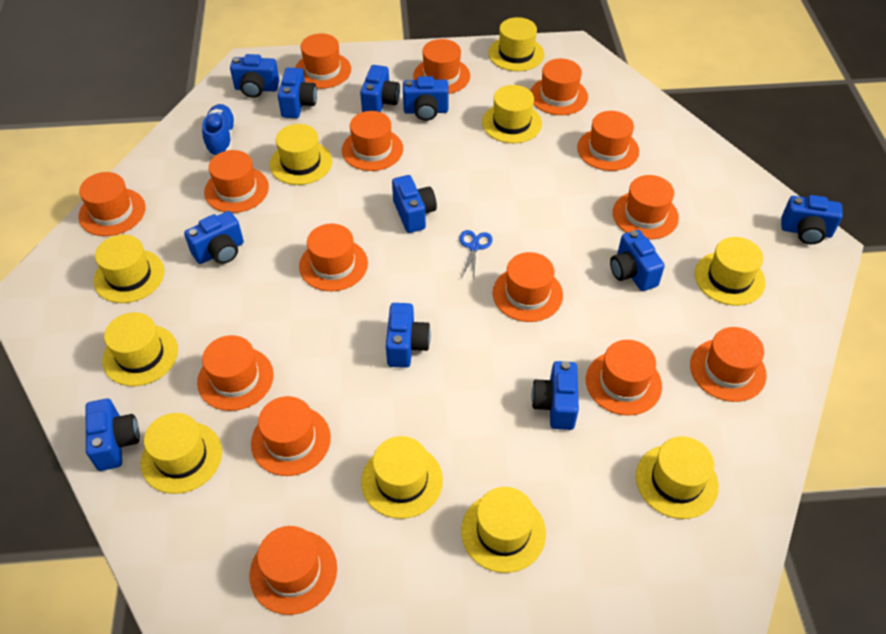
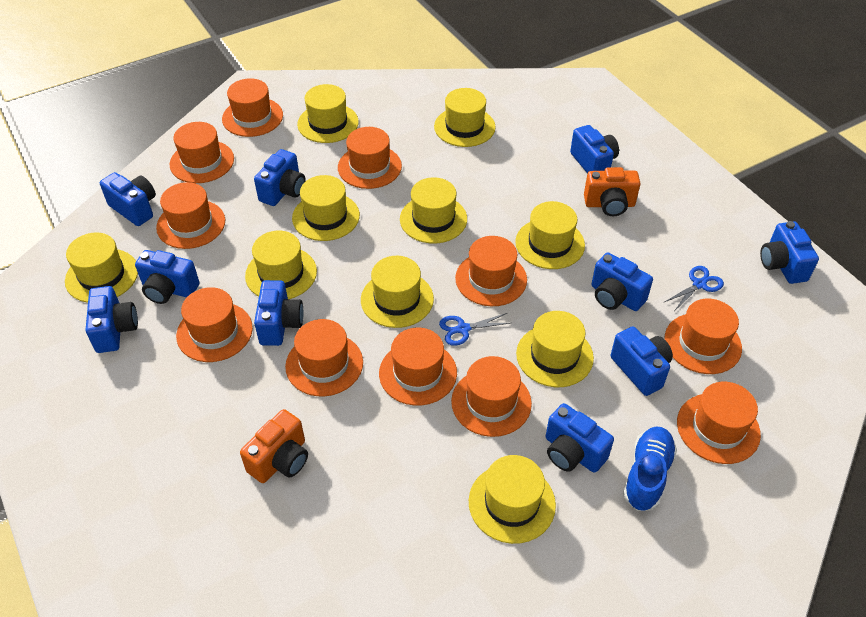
blue camera: 11 -> 10
blue scissors: 1 -> 2
orange camera: 0 -> 2
orange hat: 15 -> 11

